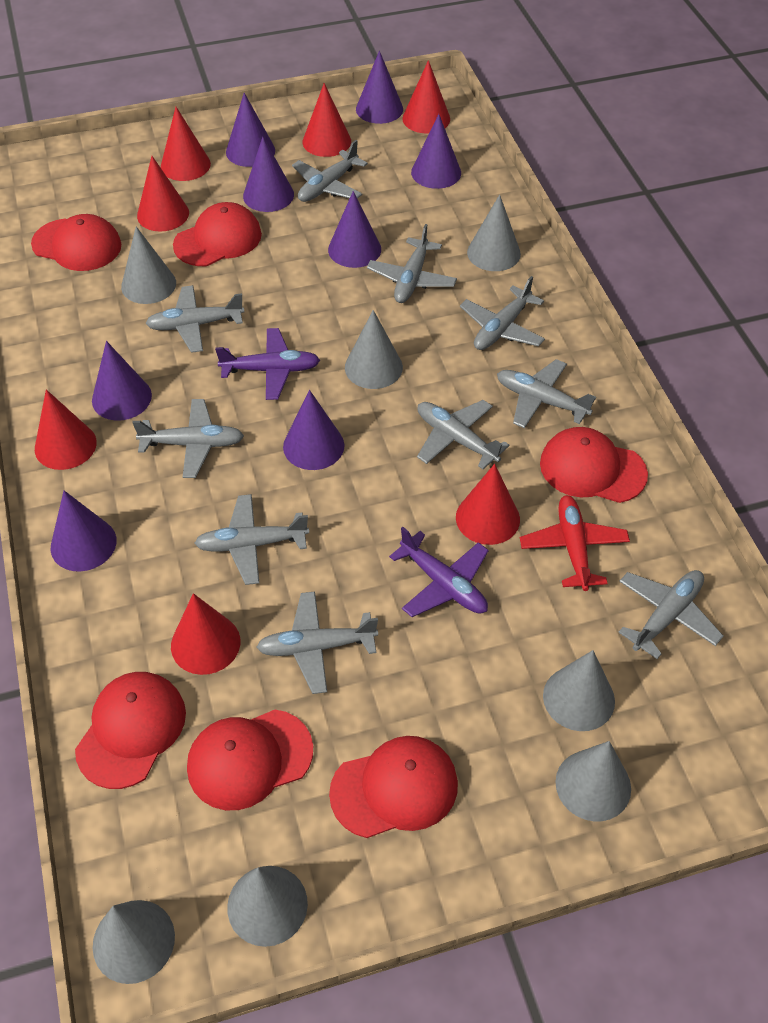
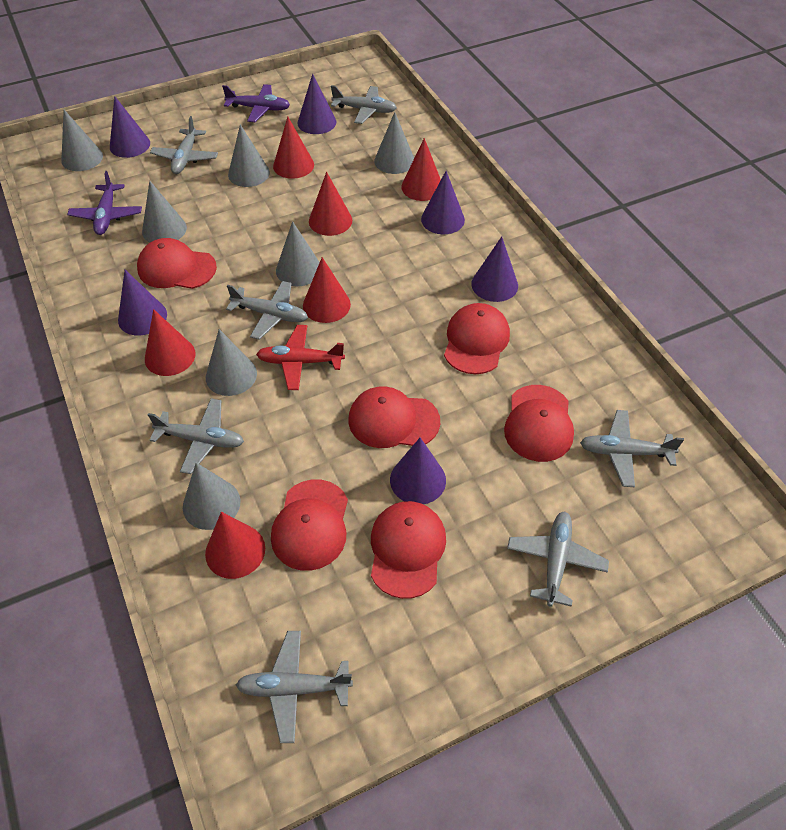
grey plane: 10 -> 7
purple cone: 8 -> 6
red cone: 7 -> 6

